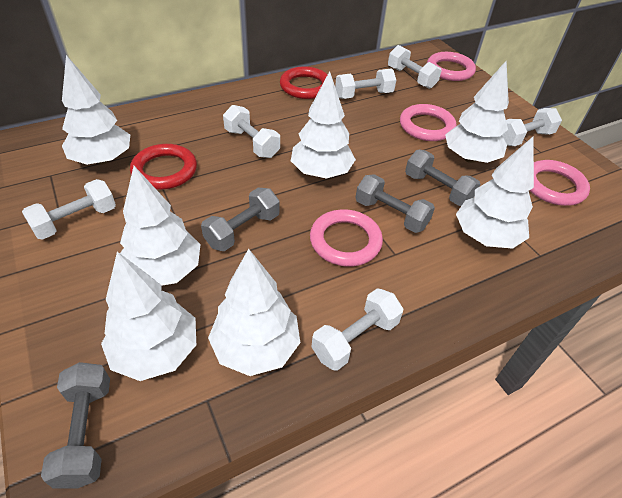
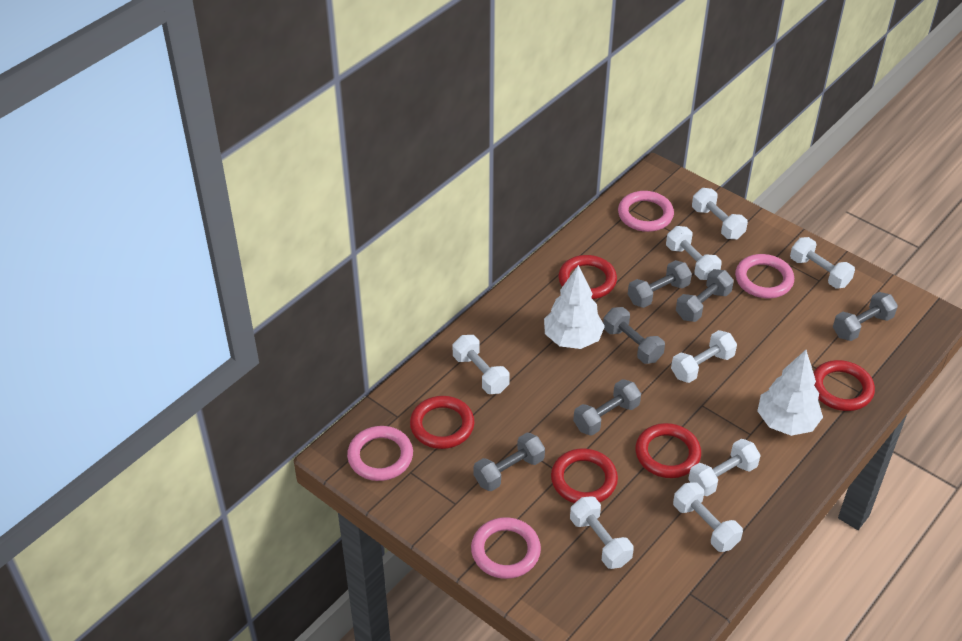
grey dumbbell: 4 -> 6
red ring: 2 -> 5
white dumbbell: 6 -> 8
white tree: 7 -> 2

